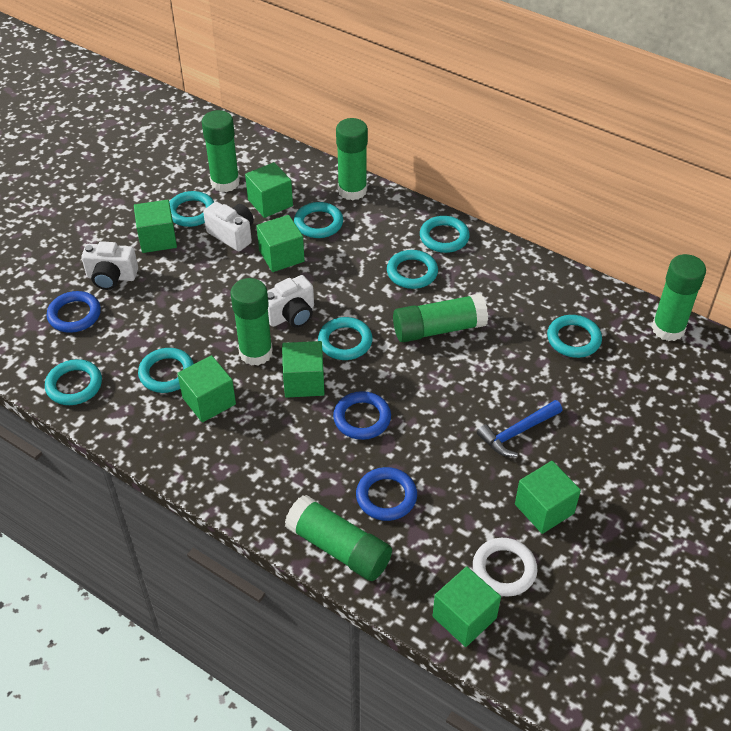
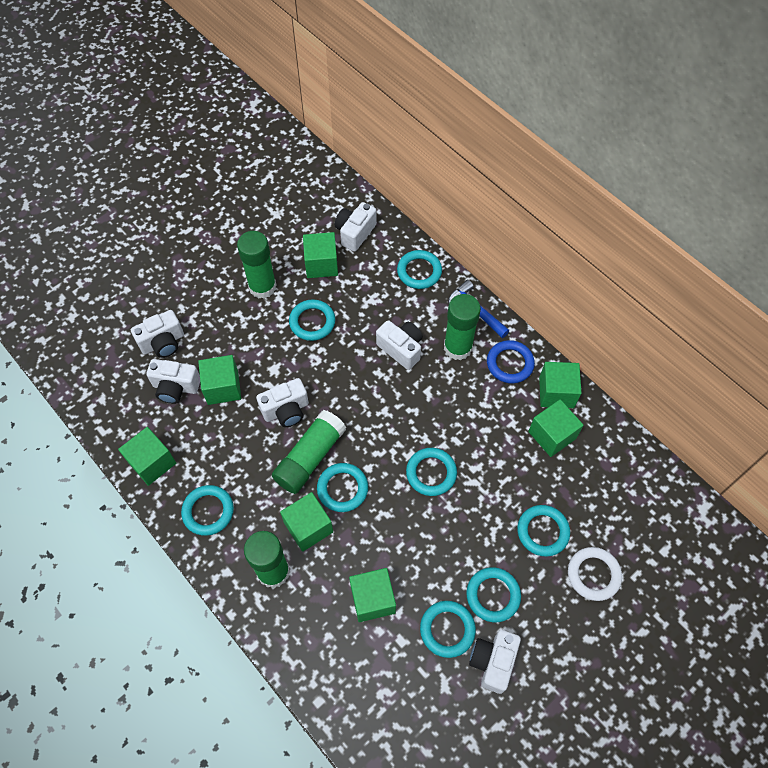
blue ring: 3 -> 1
green glue stick: 6 -> 4
white camera: 3 -> 6

